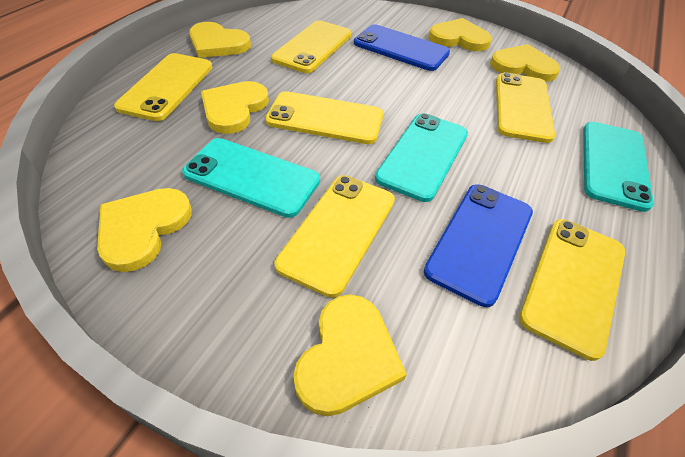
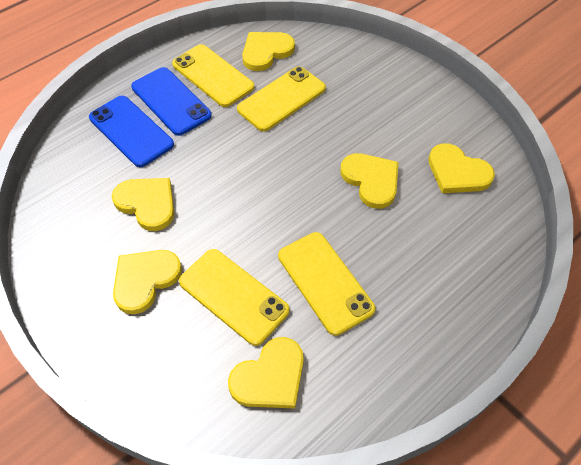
turquoise phone: 3 -> 0
yellow phone: 6 -> 4

